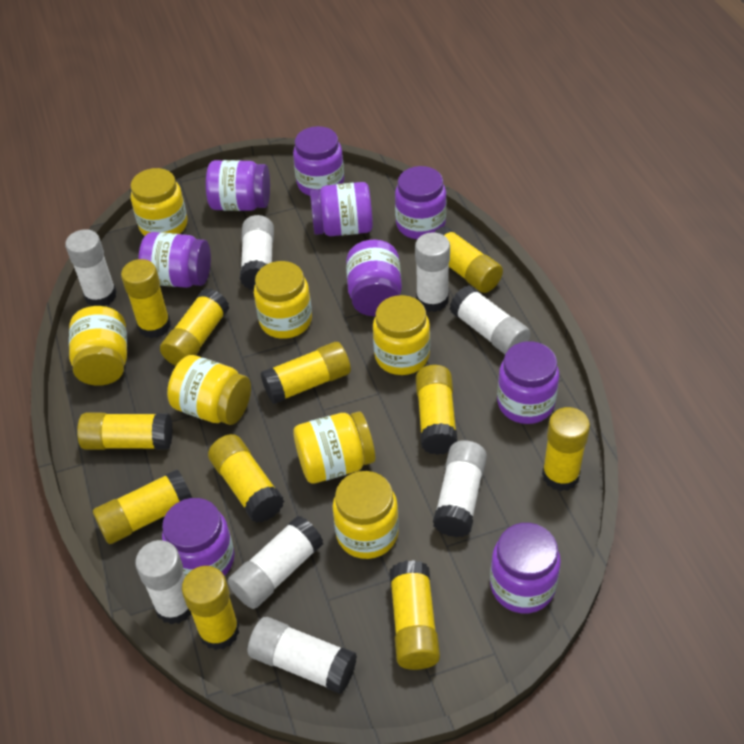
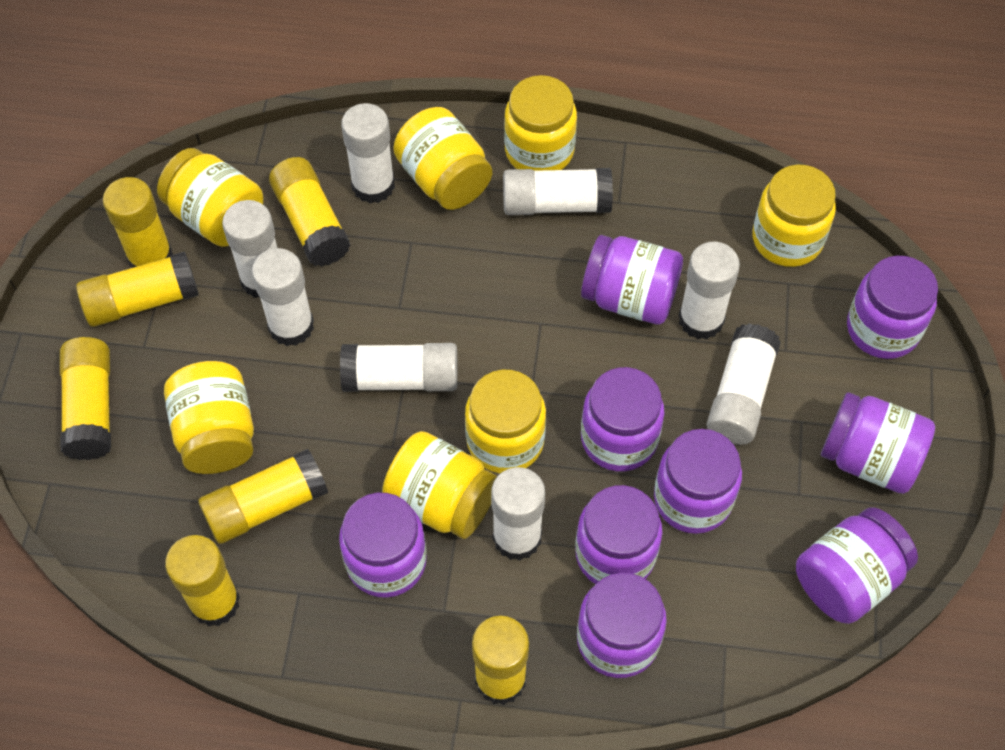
yellow glue stick: 11 -> 7

